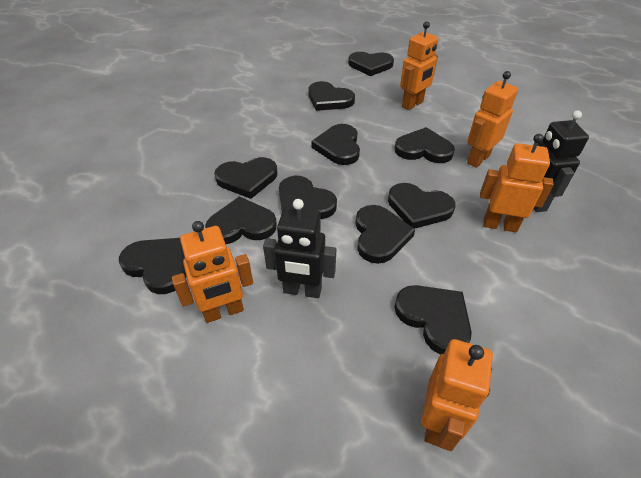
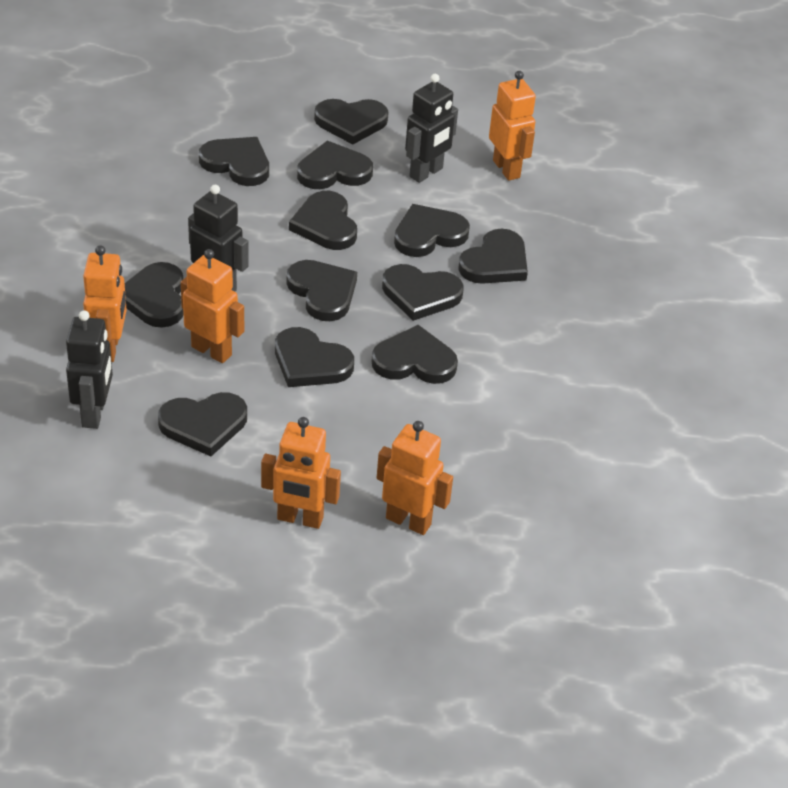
black heart: 11 -> 12
black robot: 2 -> 3

